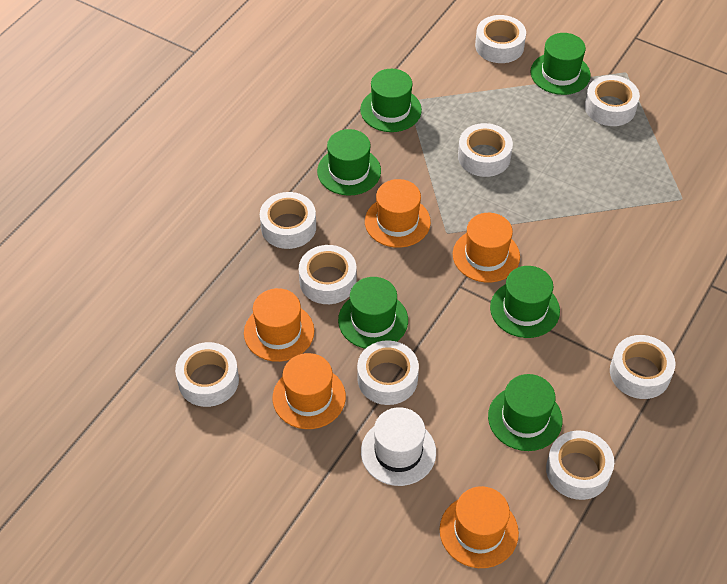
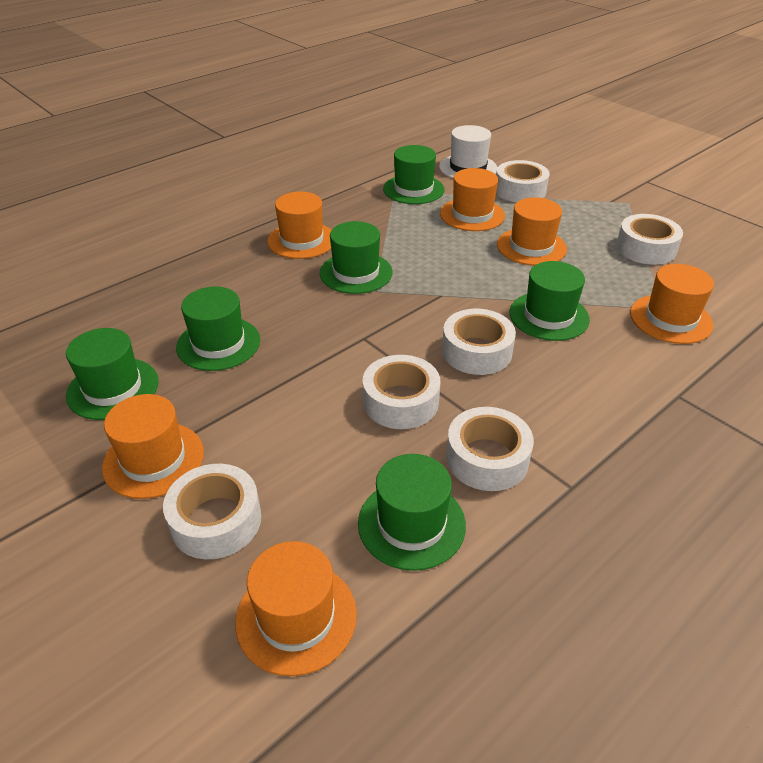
orange hat: 5 -> 6
white tape: 9 -> 6

